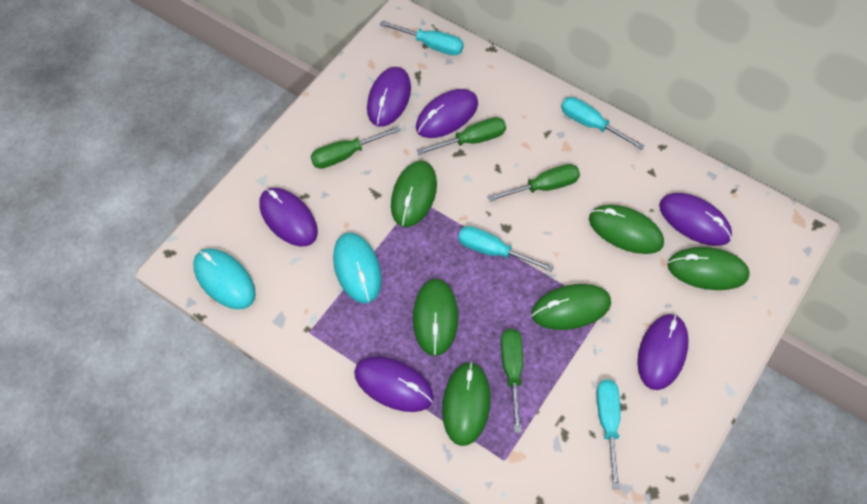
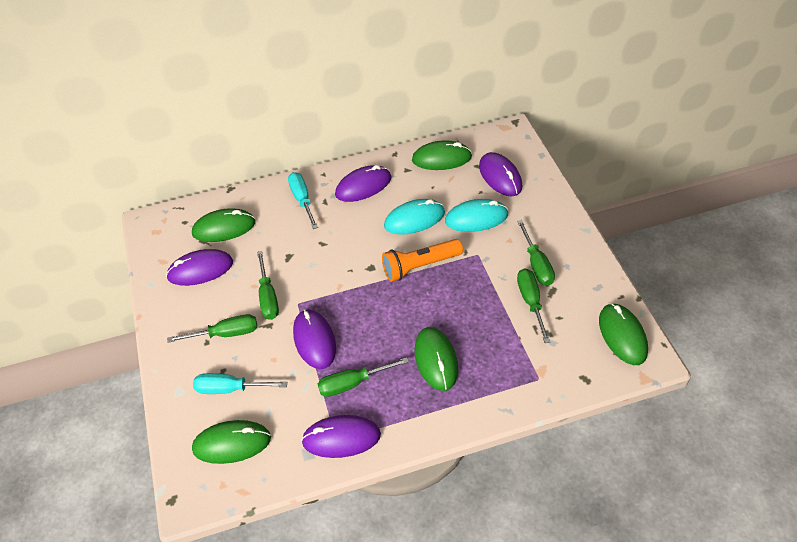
green mouse: 6 -> 5
green screwdriver: 4 -> 5
orange flashlight: 0 -> 1
purple mouse: 6 -> 5
turquoise screwdriver: 4 -> 2

